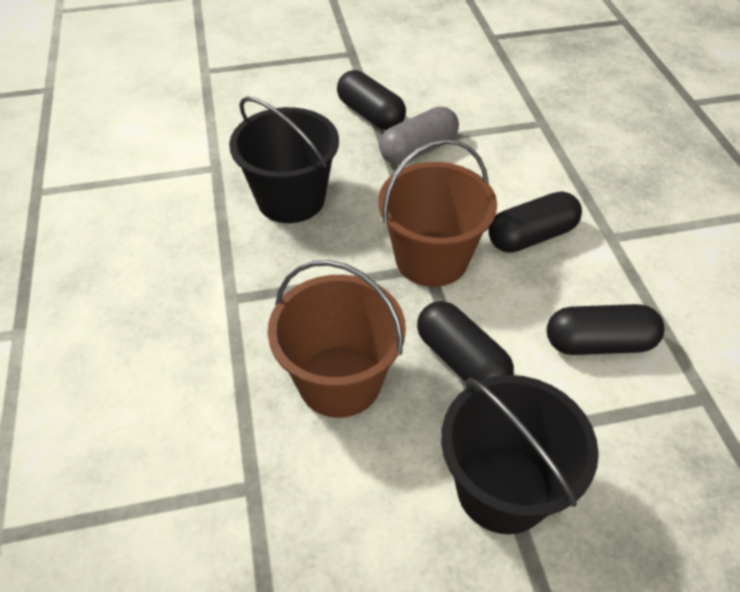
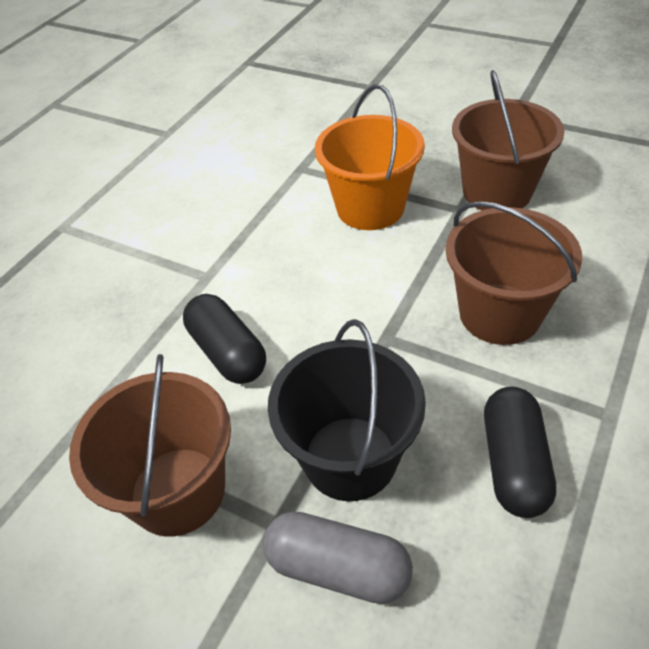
black bucket: 2 -> 1
black capsule: 4 -> 2
brown bucket: 2 -> 3
orange bucket: 0 -> 1

